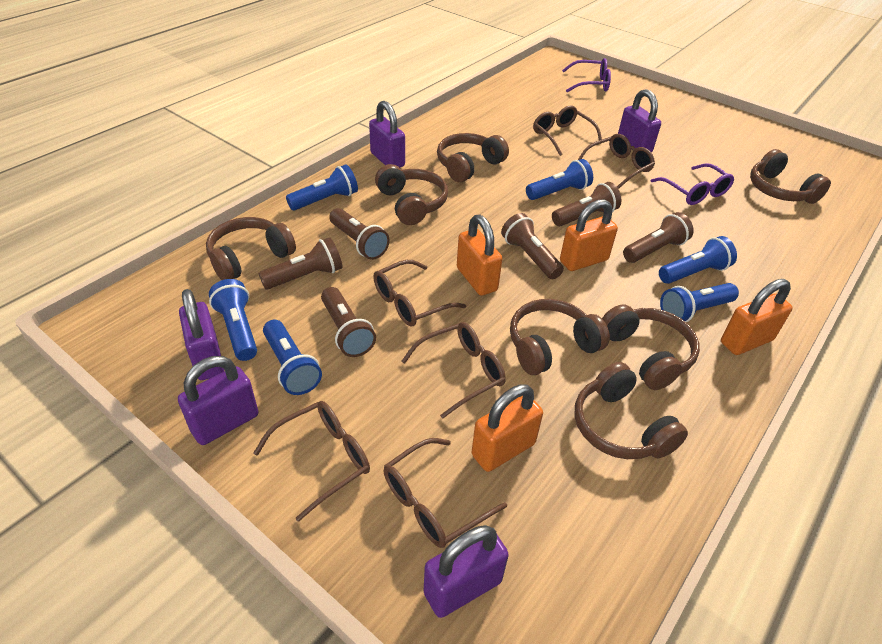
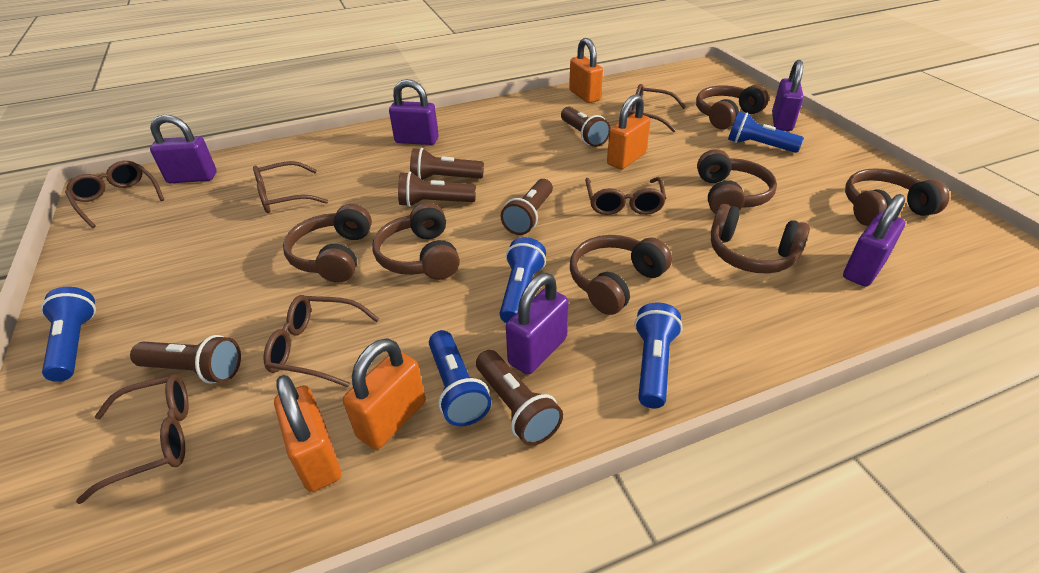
blue flashlight: 6 -> 5
purple glasses: 2 -> 0

